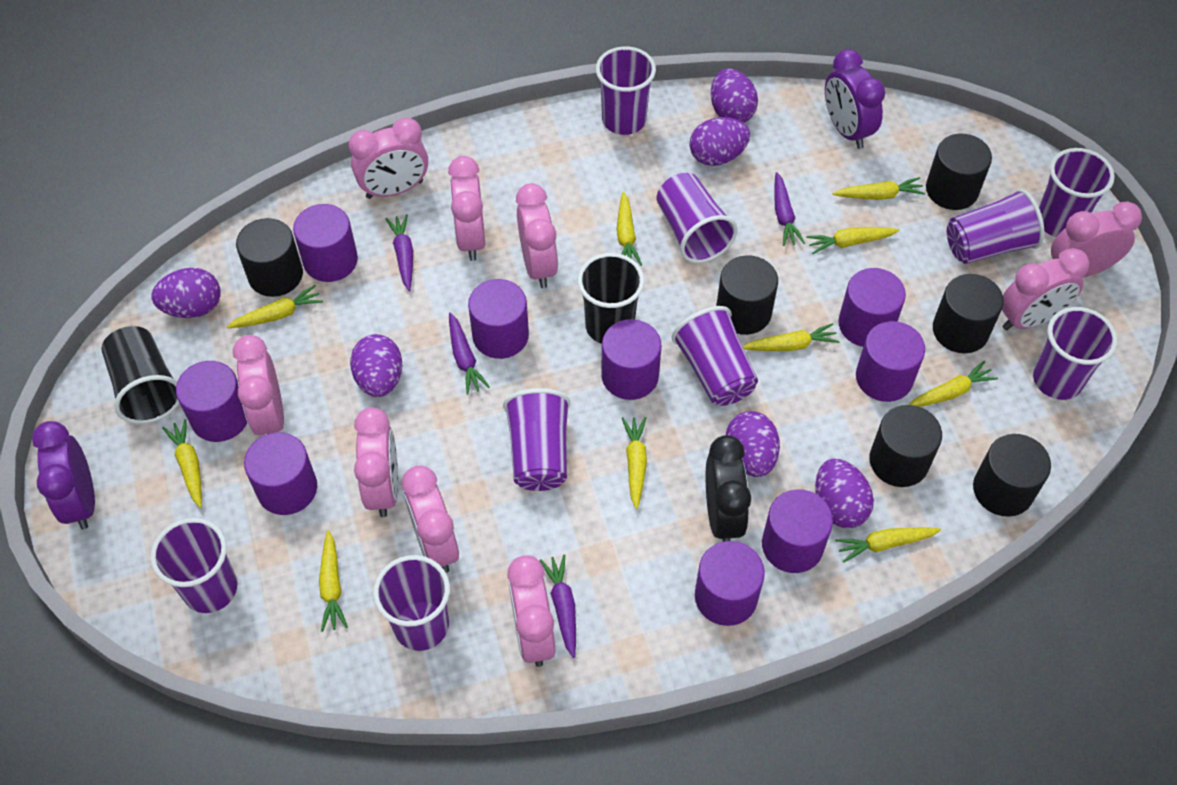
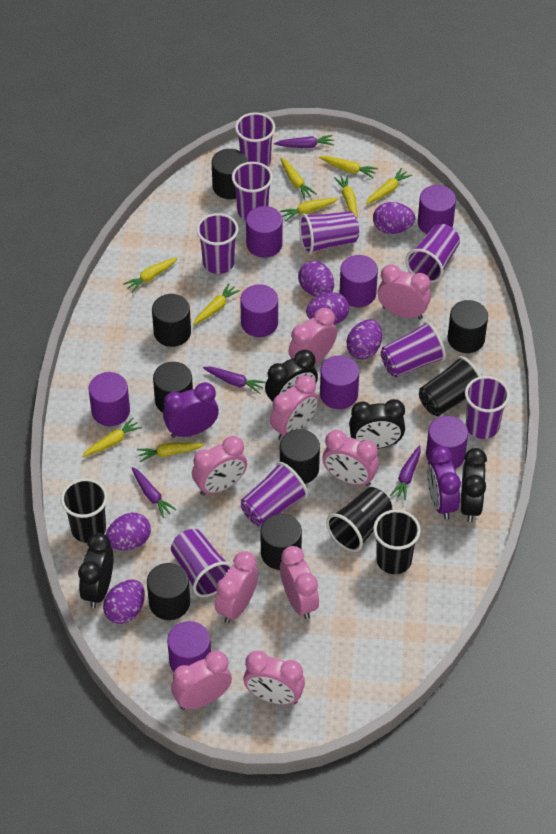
black clock: 1 -> 4
black cup: 2 -> 4
black cylinder: 6 -> 7
purple cylinder: 9 -> 8
yellow carrot: 10 -> 9

